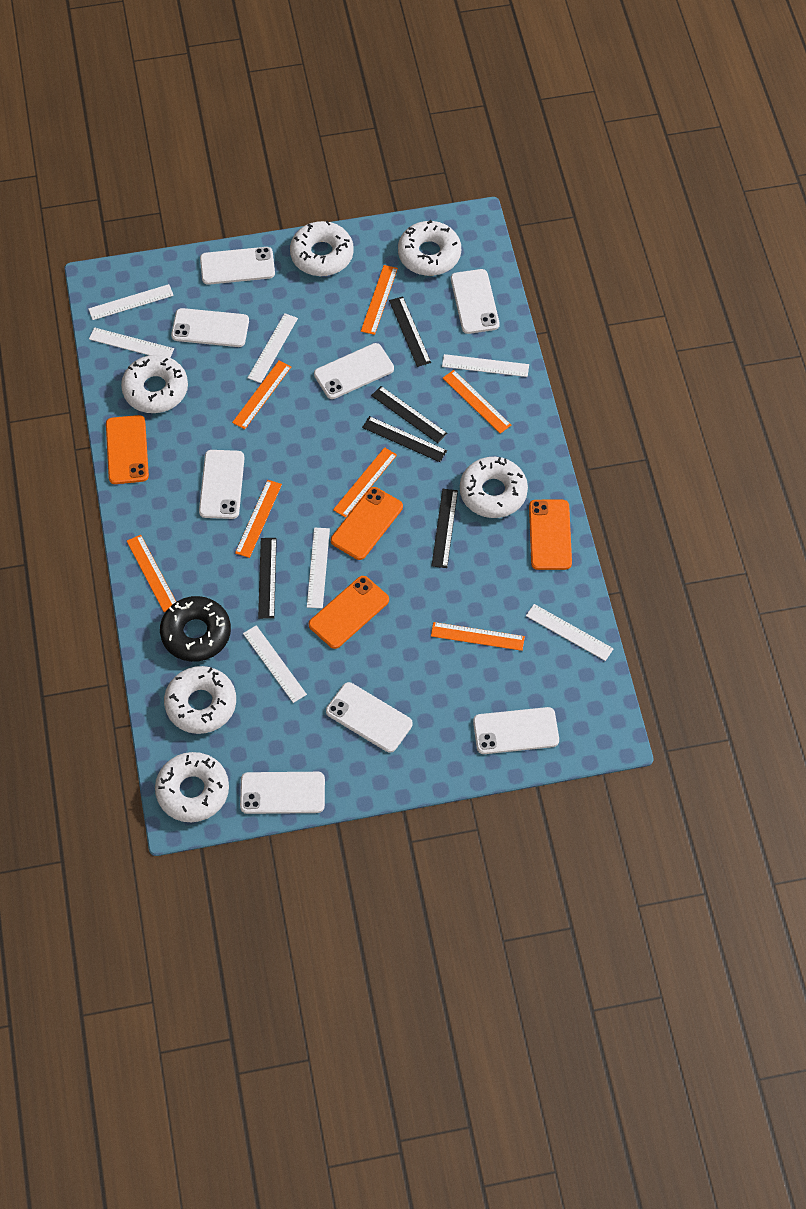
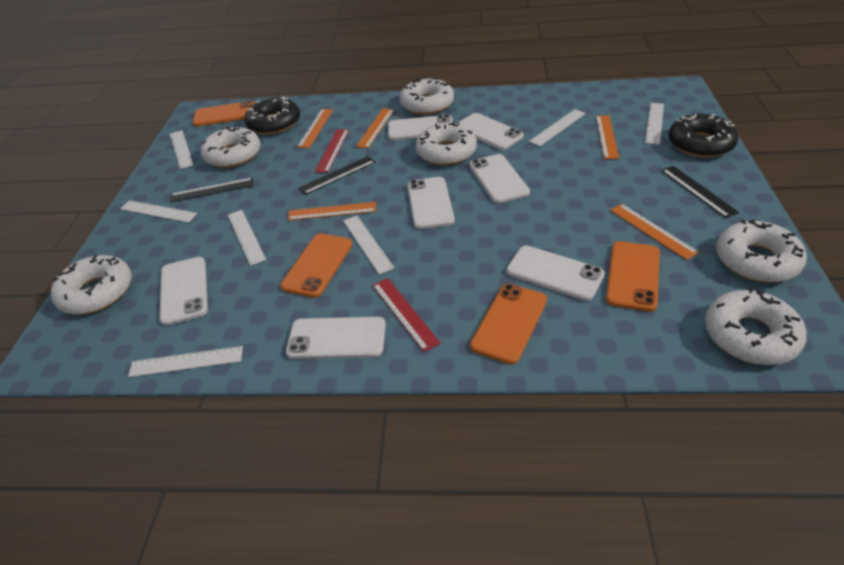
black donut: 1 -> 2
black ruler: 5 -> 3
orange ruler: 7 -> 5
red ruler: 0 -> 2
white phone: 8 -> 7

